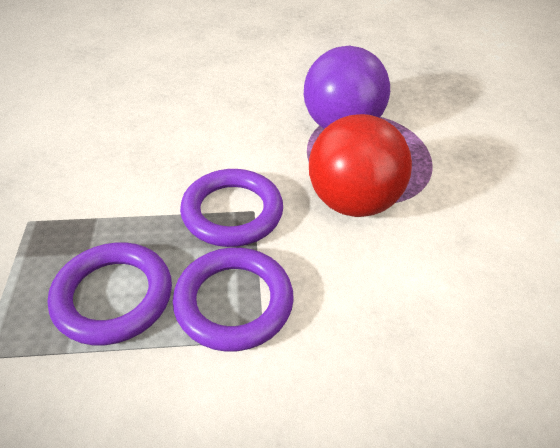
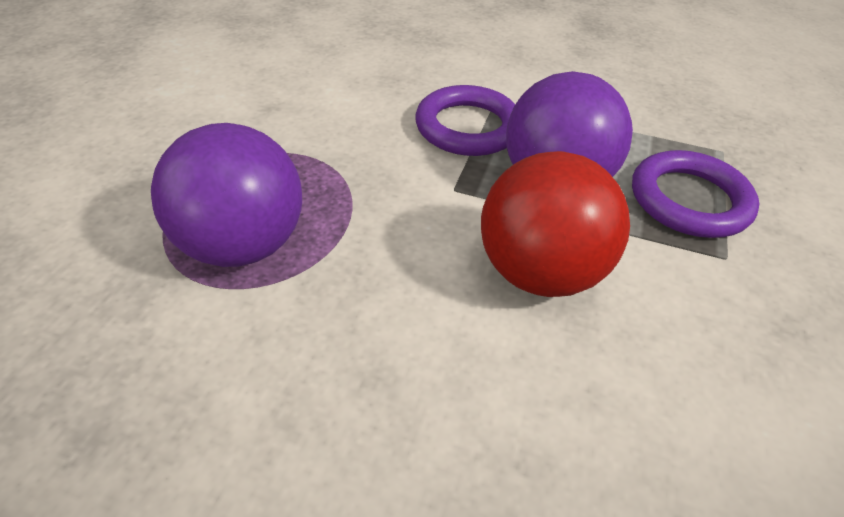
purple ball: 1 -> 2
purple ring: 3 -> 2

